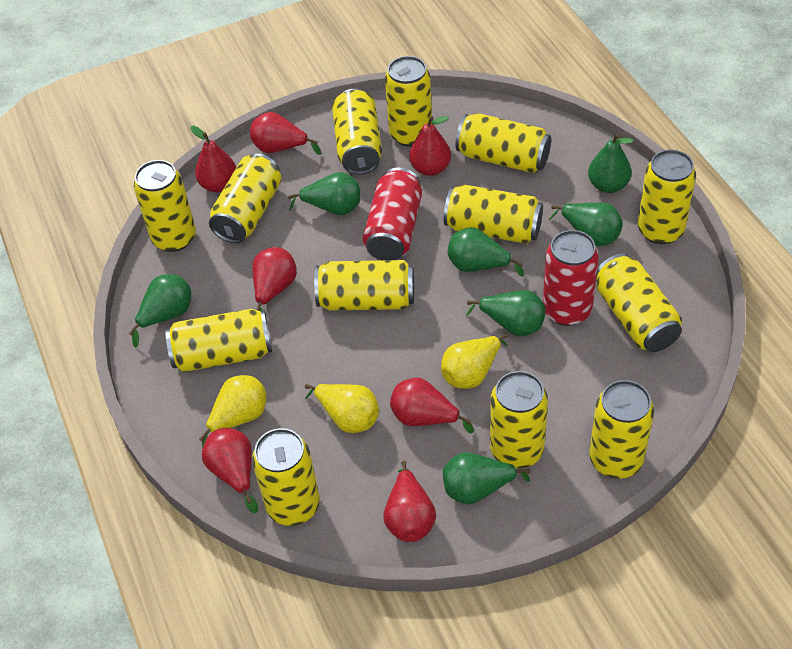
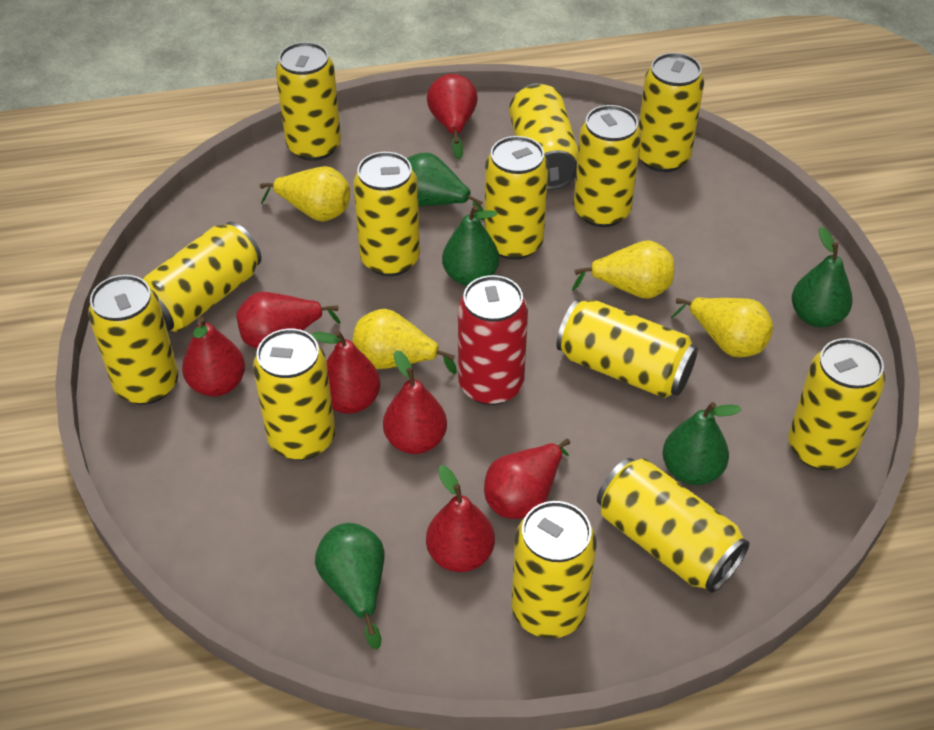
green pear: 7 -> 5
red can: 2 -> 1
yellow pear: 3 -> 4

